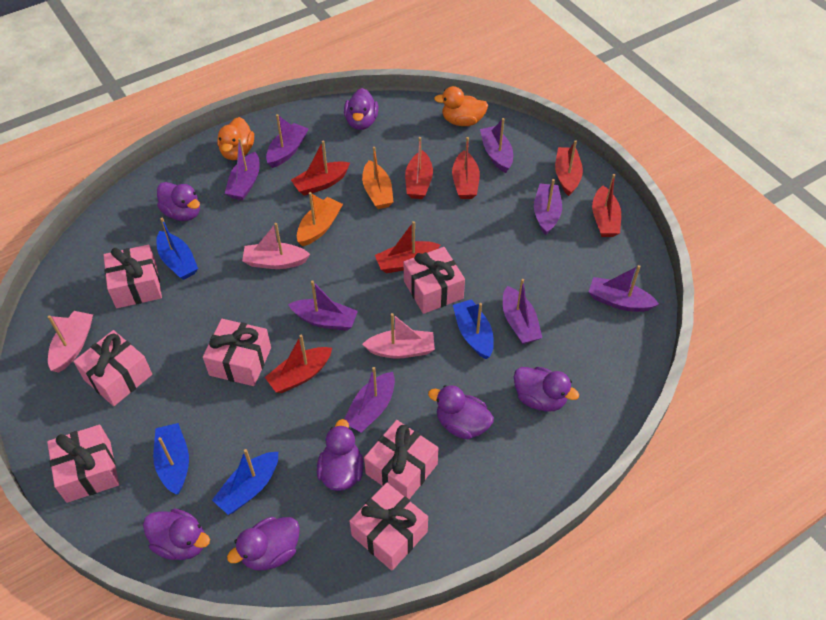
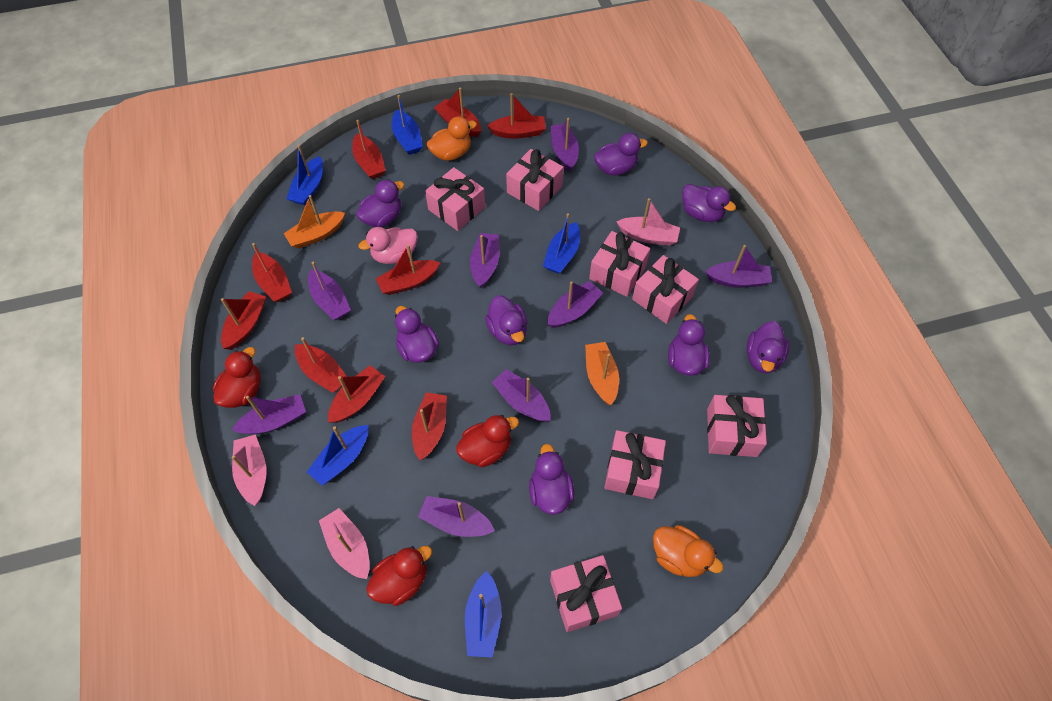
blue boat: 4 -> 5
pink duck: 0 -> 1
purple duck: 7 -> 8
red boat: 7 -> 9
red duck: 0 -> 3

